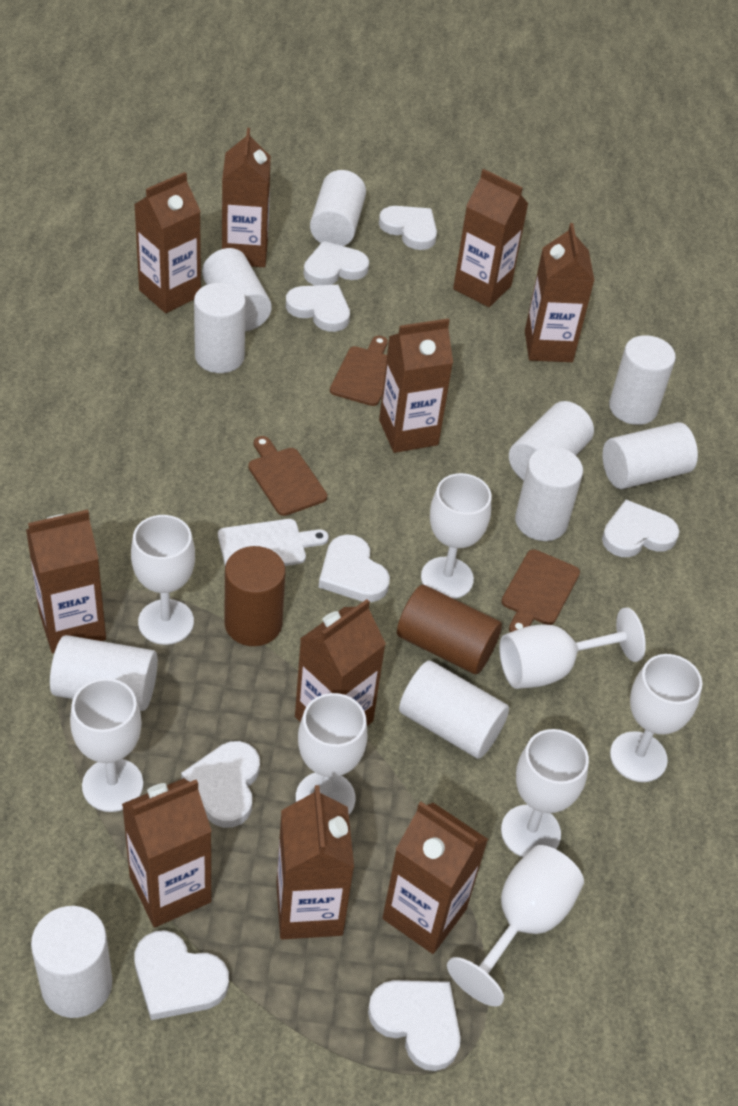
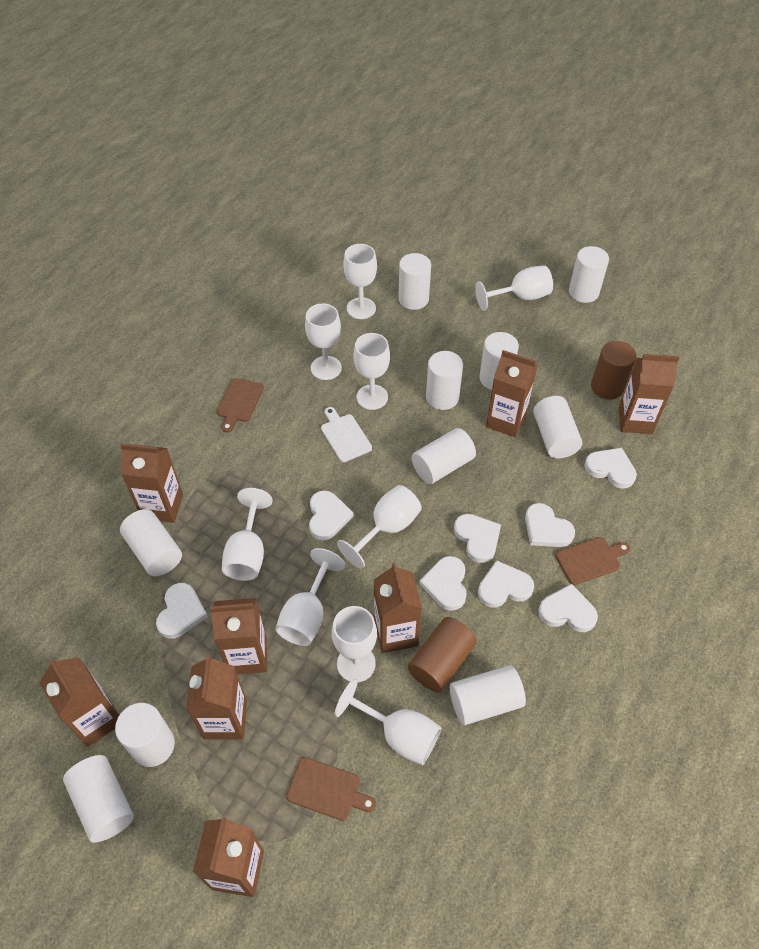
brown carton: 10 -> 8
white goblet: 8 -> 9

